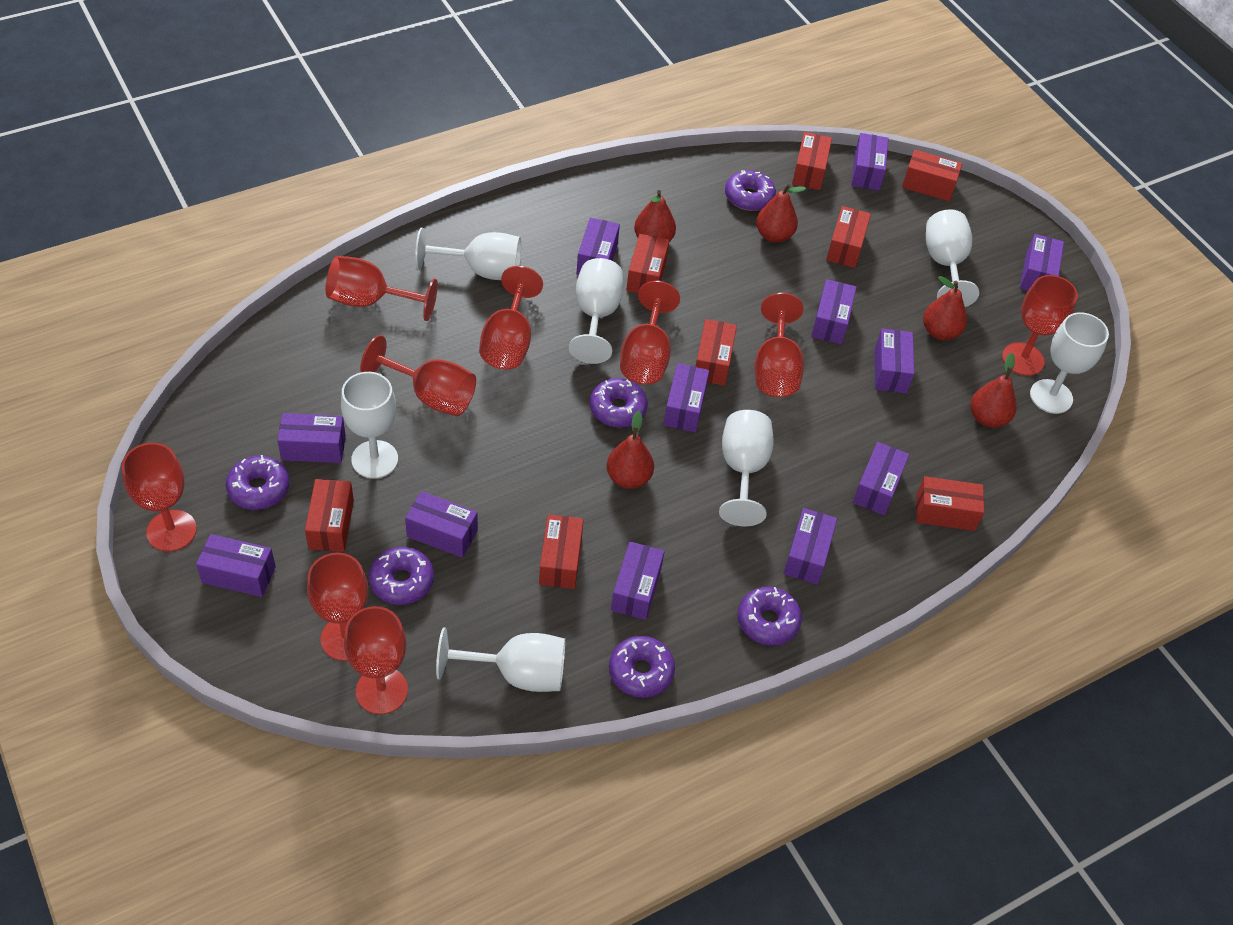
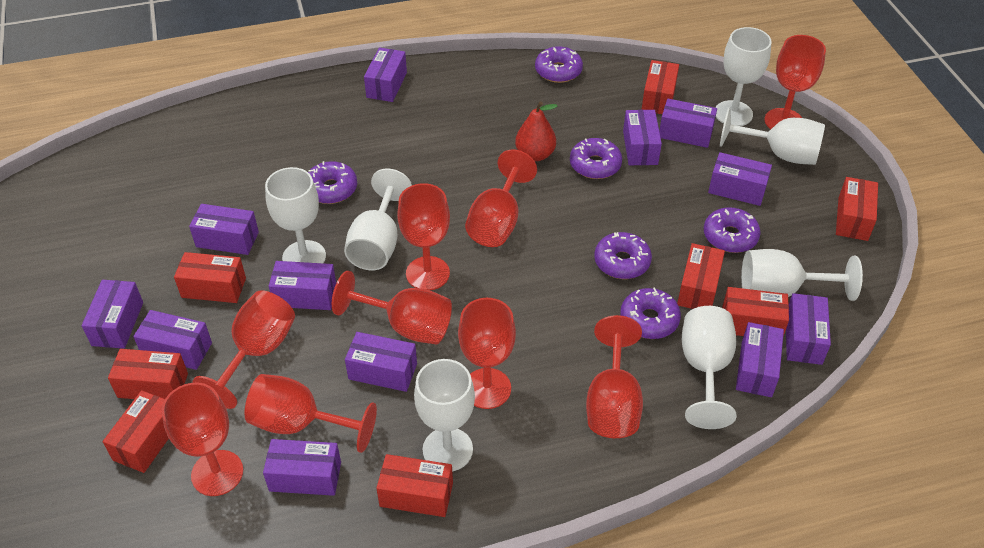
red pear: 5 -> 1

